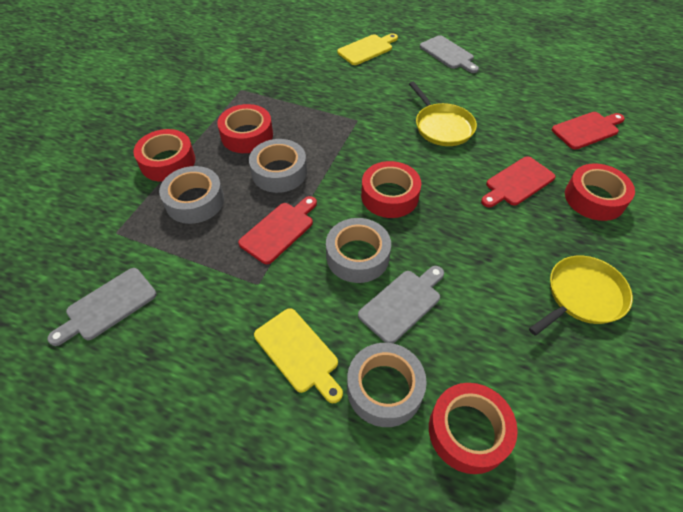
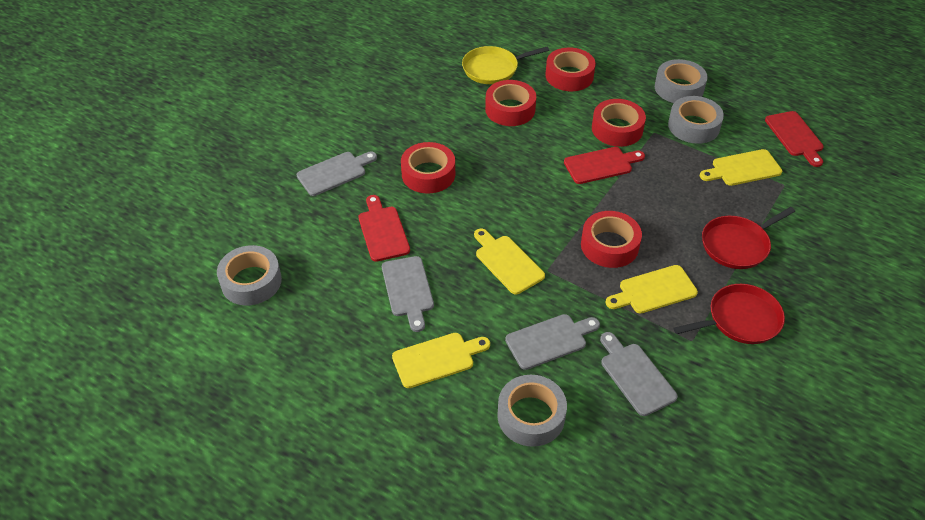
grey cutting board: 3 -> 4
red pan: 0 -> 2
yellow cutting board: 2 -> 4
yellow pan: 2 -> 1

